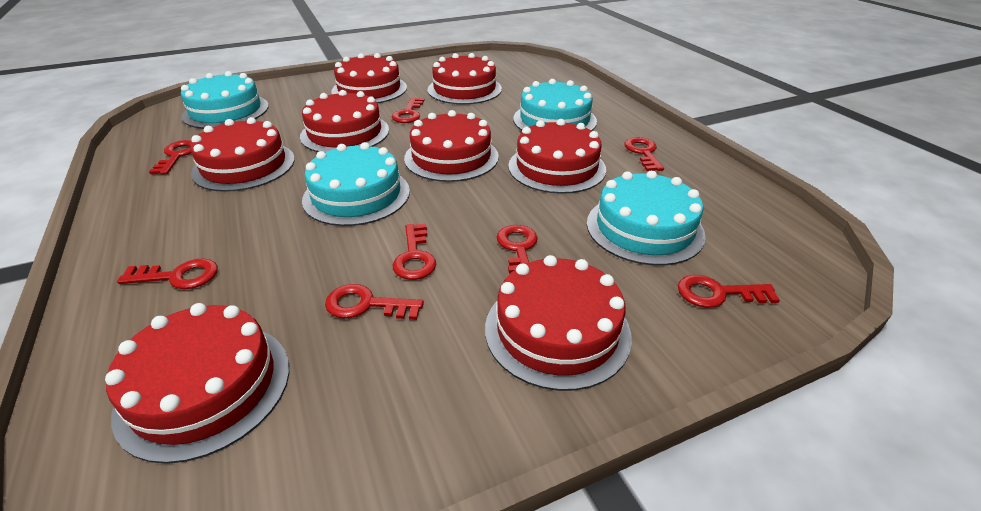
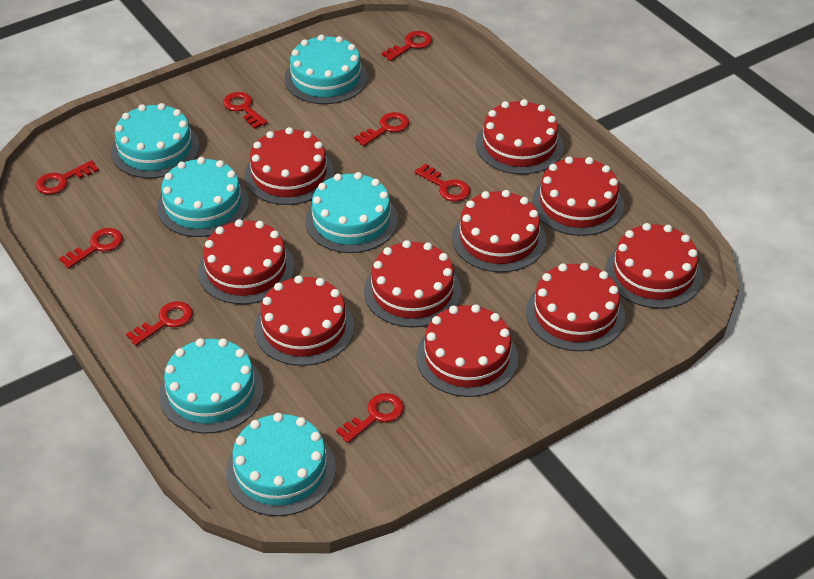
red cake: 8 -> 10
turquoise cake: 4 -> 6

